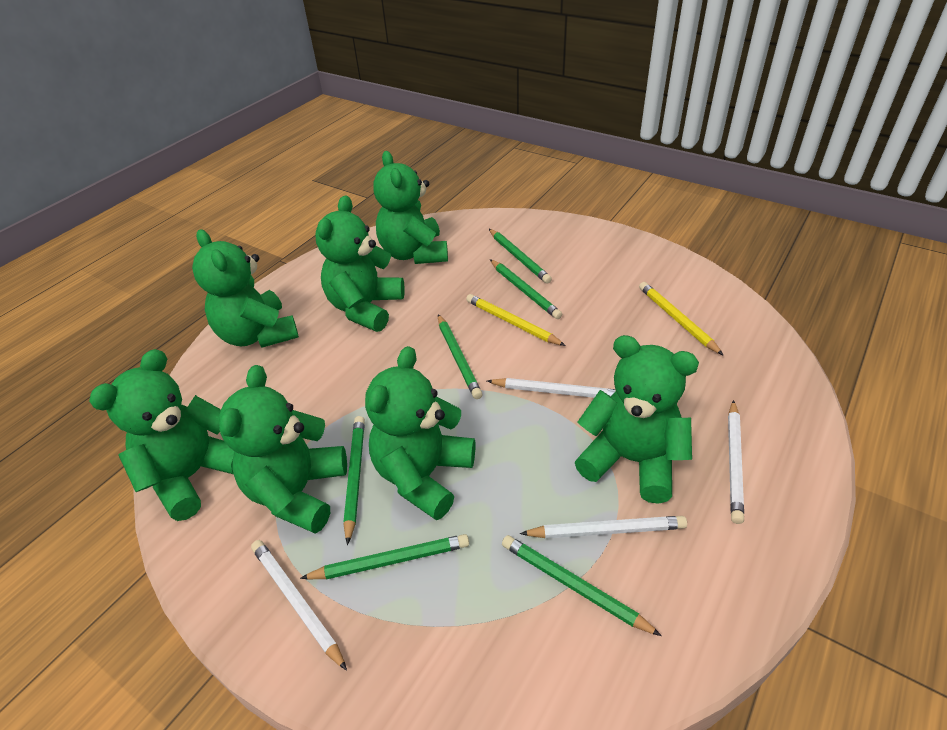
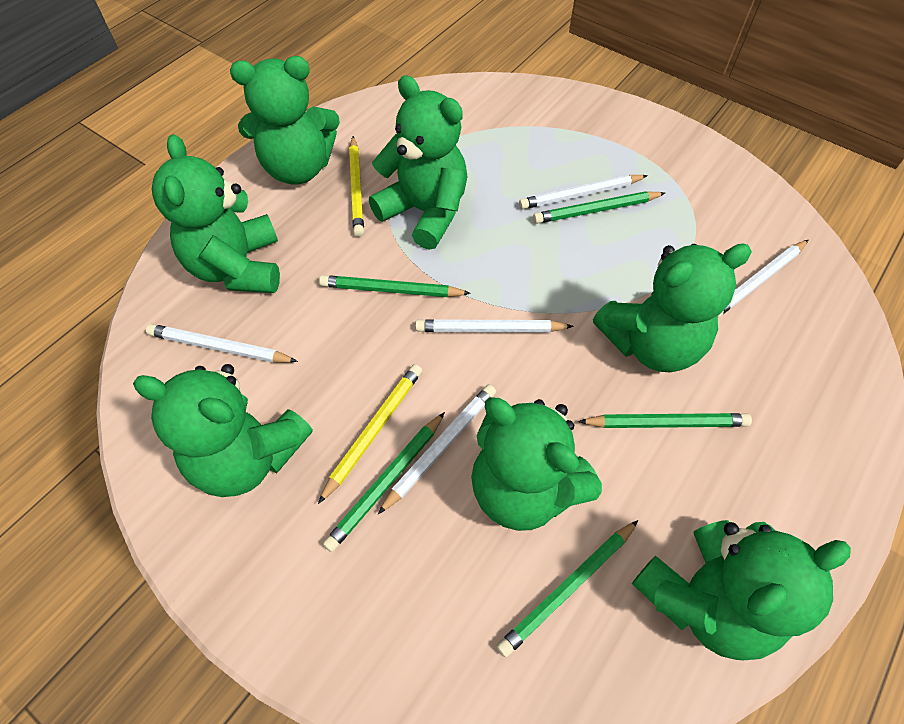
green pencil: 6 -> 5
white pencil: 4 -> 5

